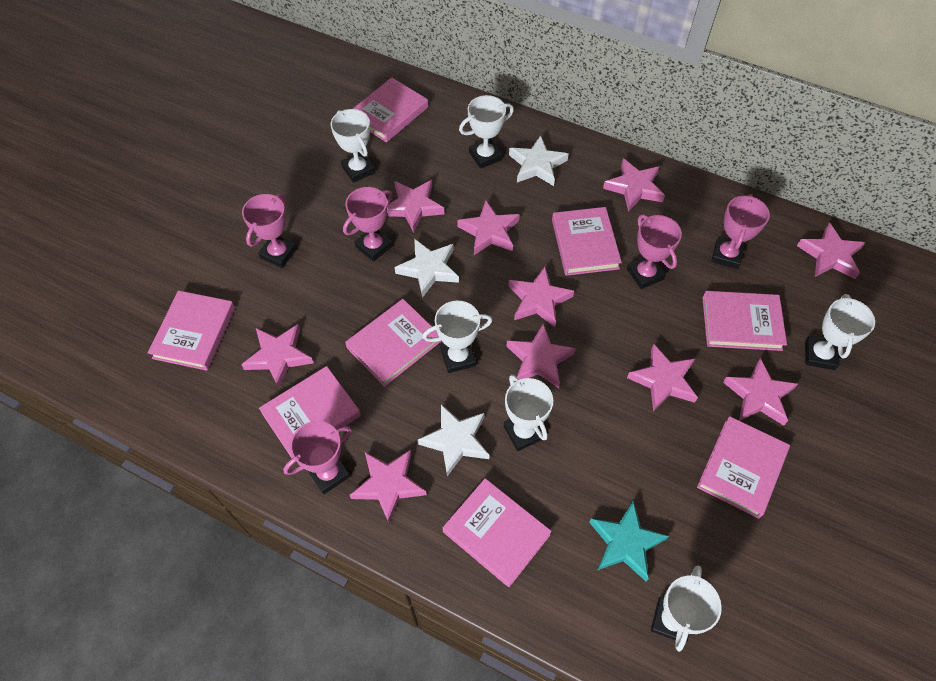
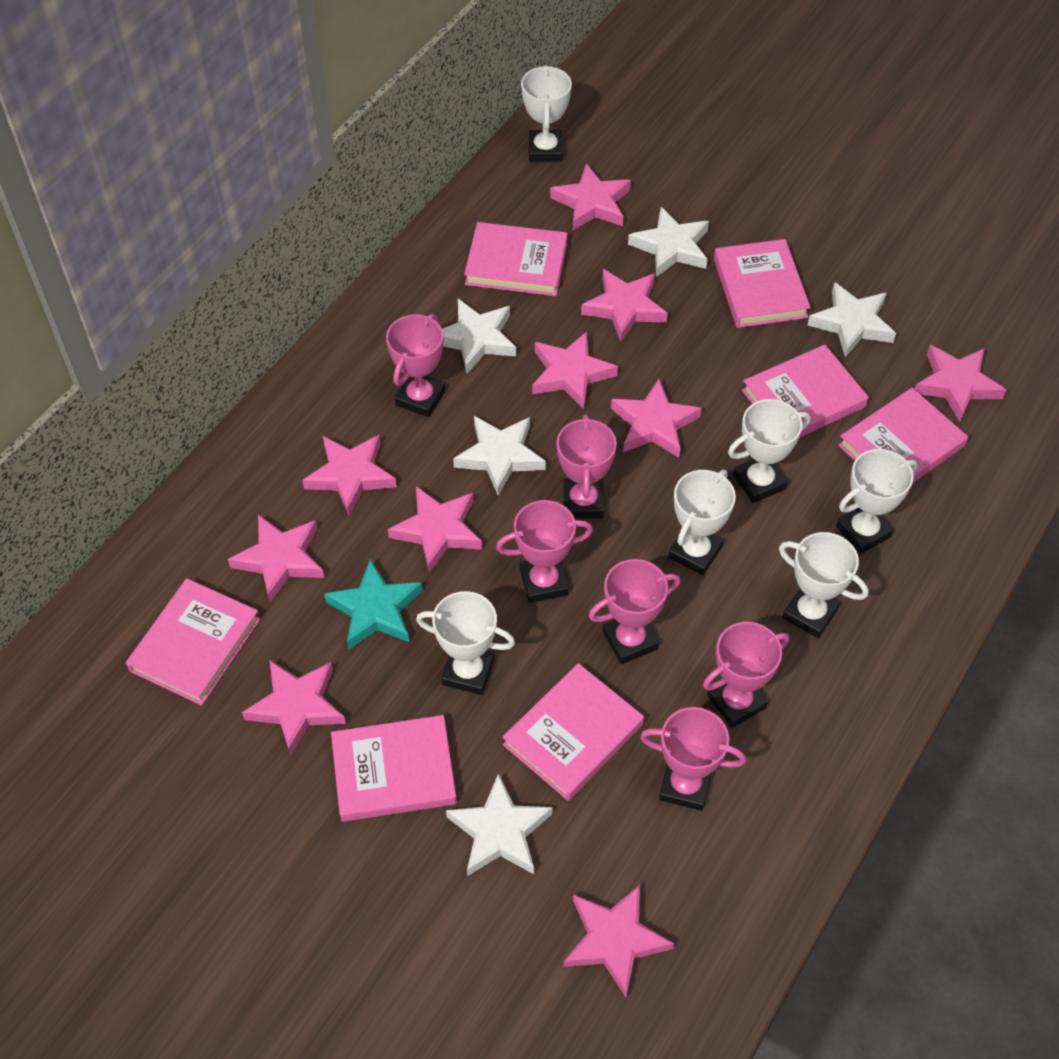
pink book: 8 -> 7
pink trophy: 5 -> 6
white star: 3 -> 5

